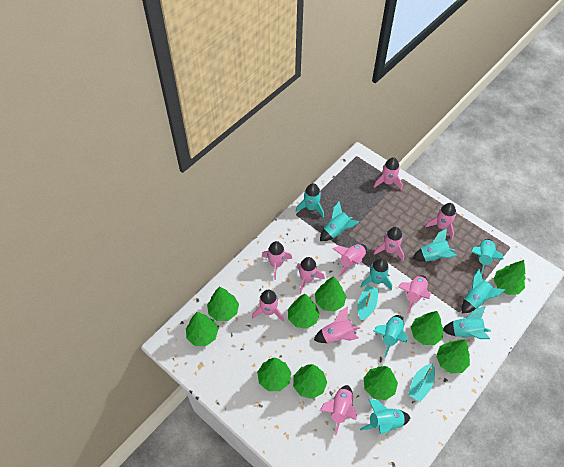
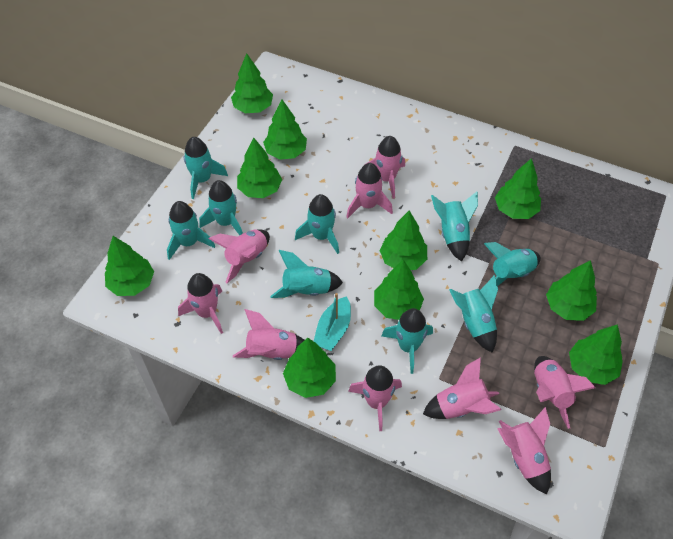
pink rocket: 10 -> 9
turquoise boat: 2 -> 1

